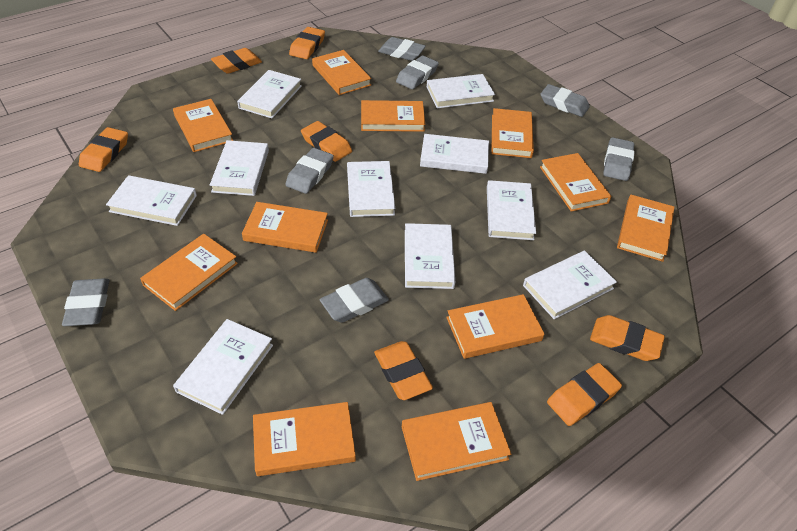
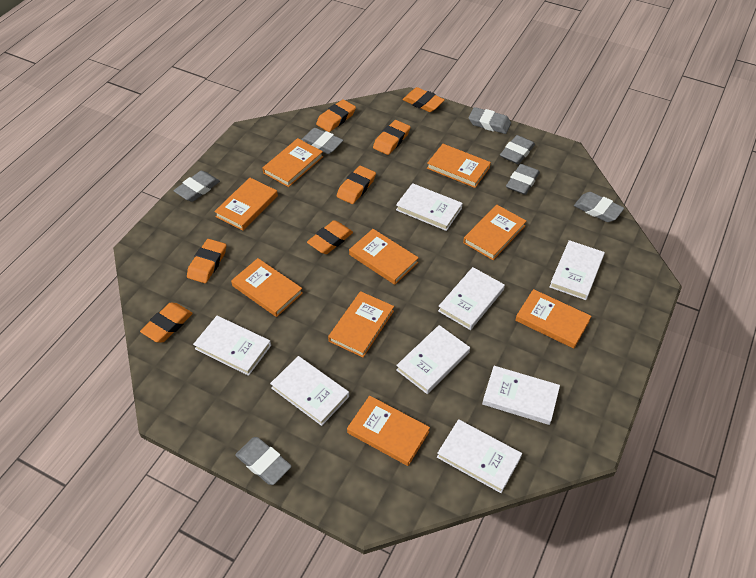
orange book: 11 -> 9
white book: 10 -> 8

